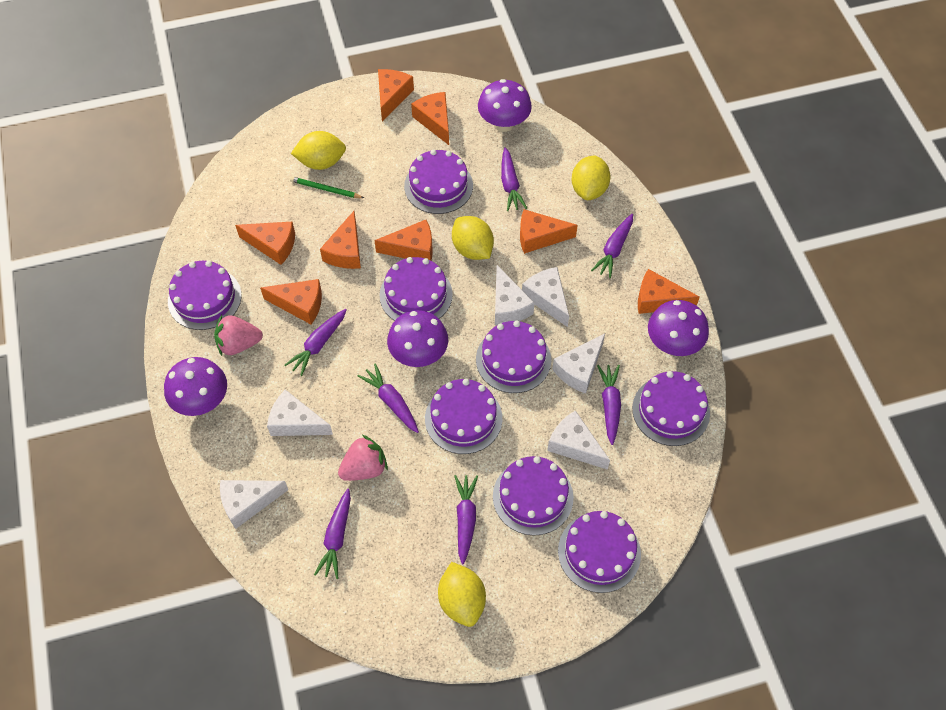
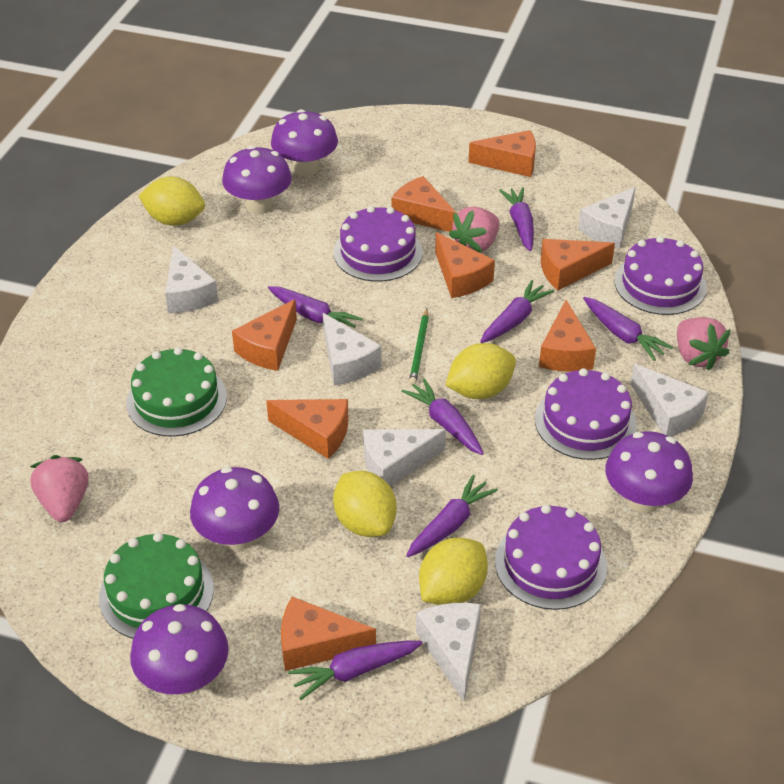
green cake: 0 -> 2
pink strawberry: 2 -> 3
purple cake: 8 -> 4
purple mushroom: 4 -> 5

